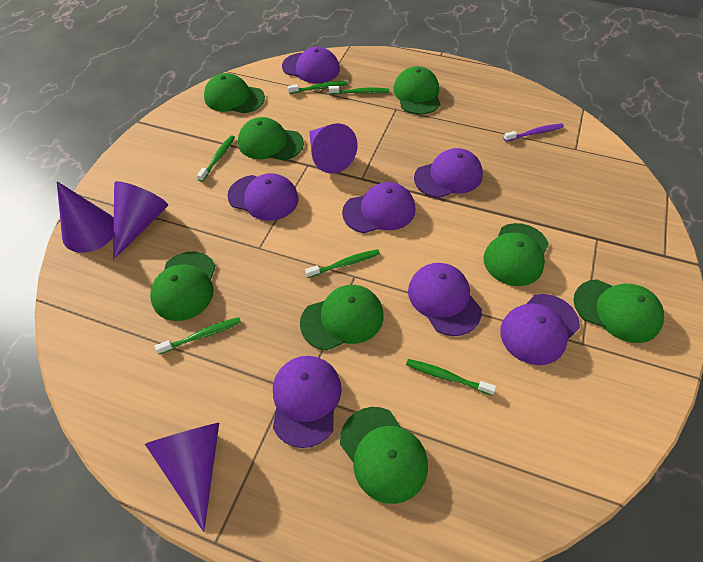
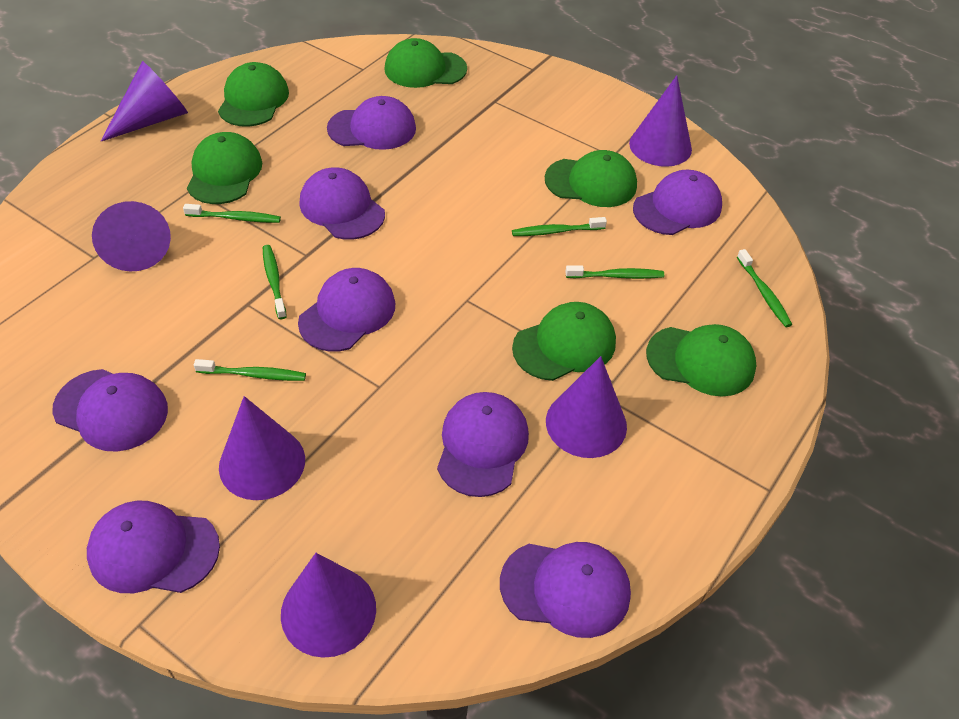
green cap: 8 -> 6
purple cap: 7 -> 8
purple cone: 4 -> 6
purple toothbrush: 1 -> 0

